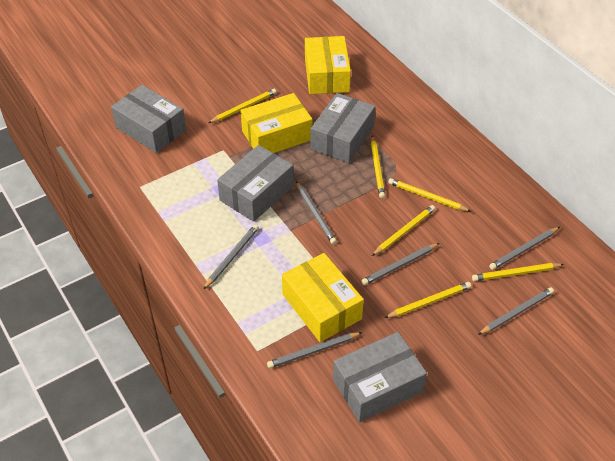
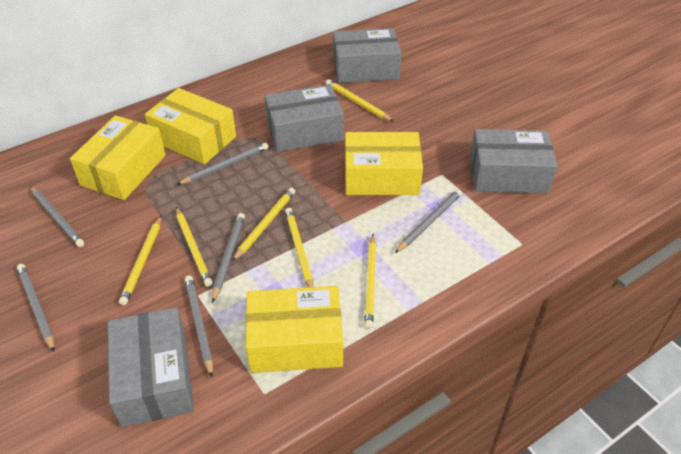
yellow box: 3 -> 4

